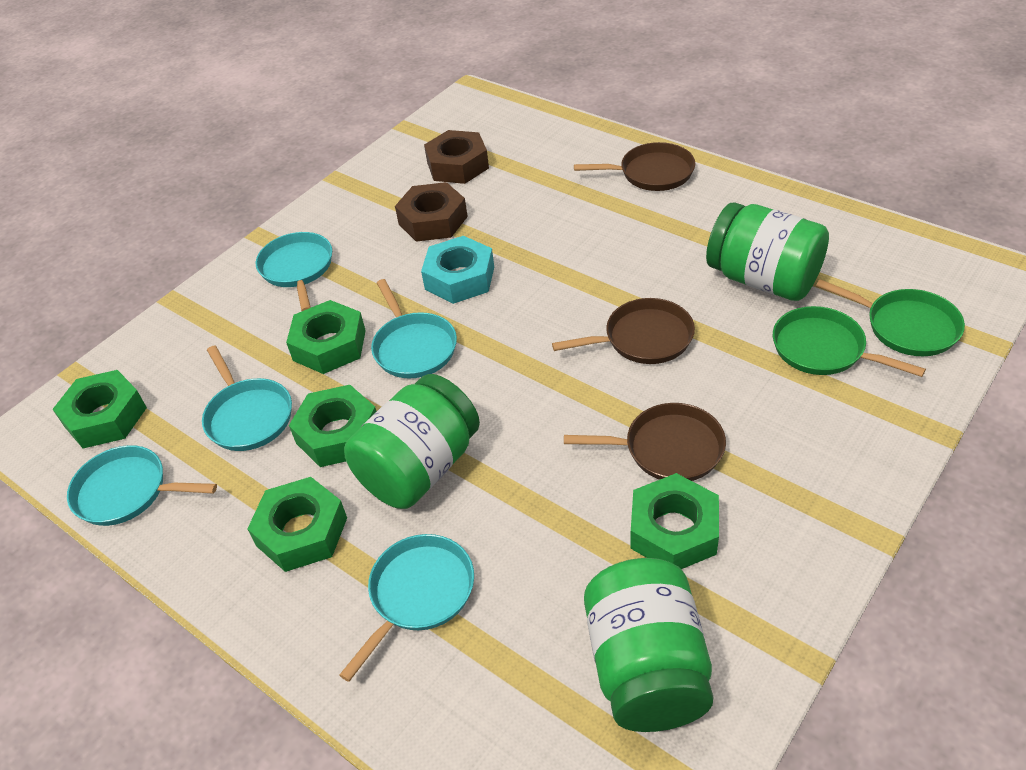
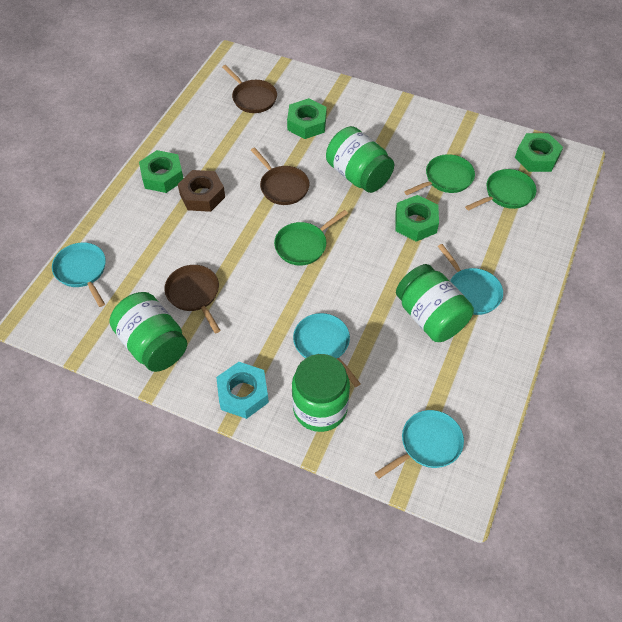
brown nut: 2 -> 1
green jar: 3 -> 4
green nut: 5 -> 4
green pan: 2 -> 3
turquoise pan: 5 -> 4

